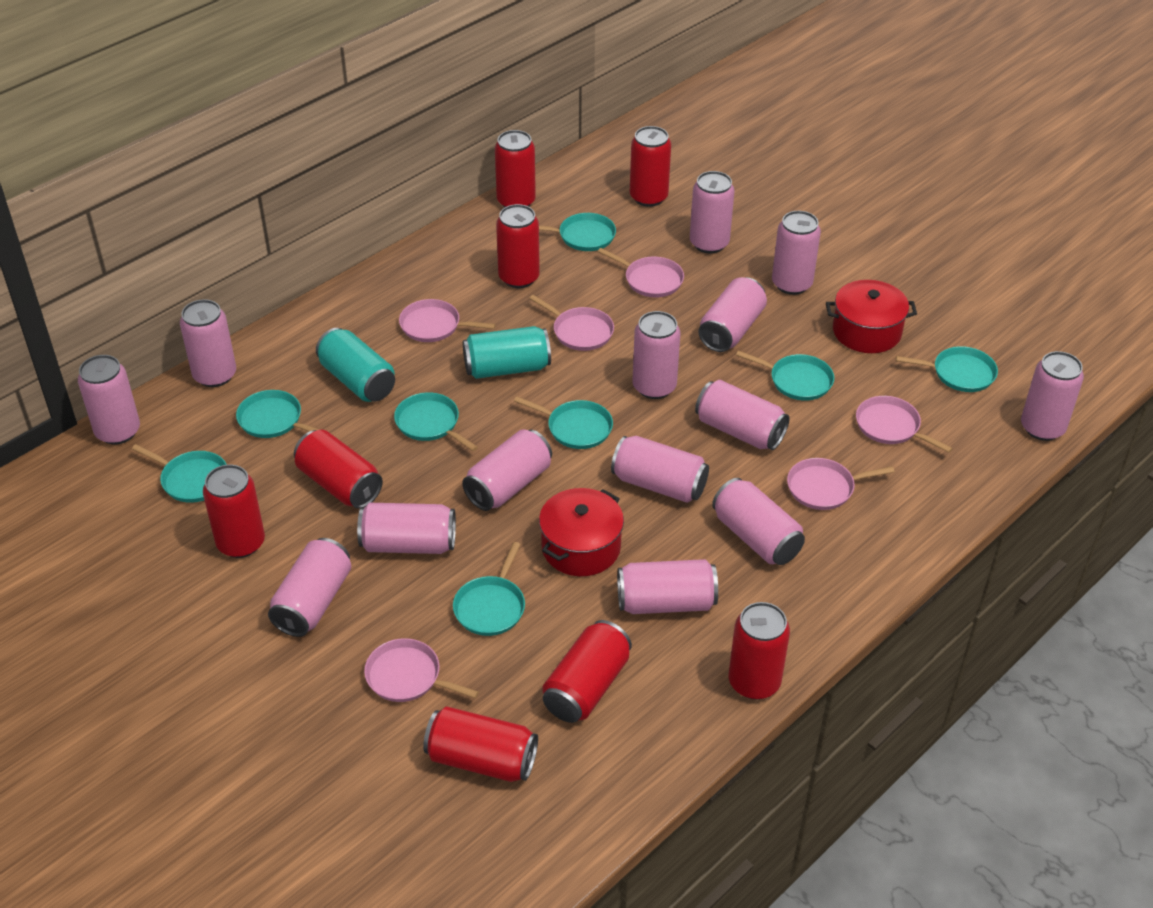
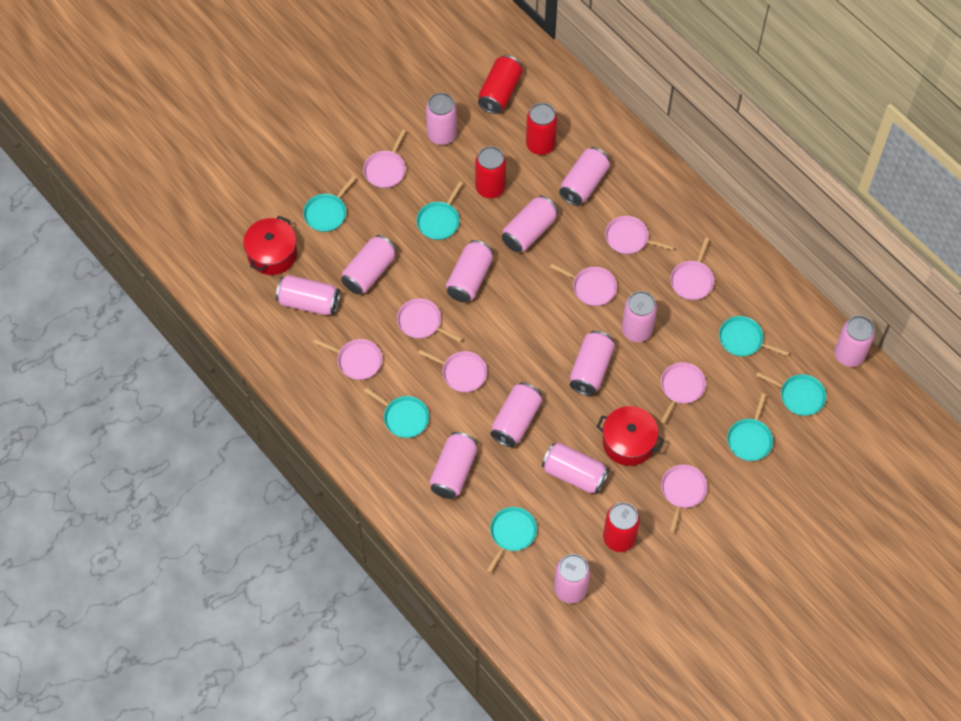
pink can: 14 -> 13
pink pan: 6 -> 9
red can: 8 -> 4
turquoise can: 2 -> 0
turquoise pan: 8 -> 7

